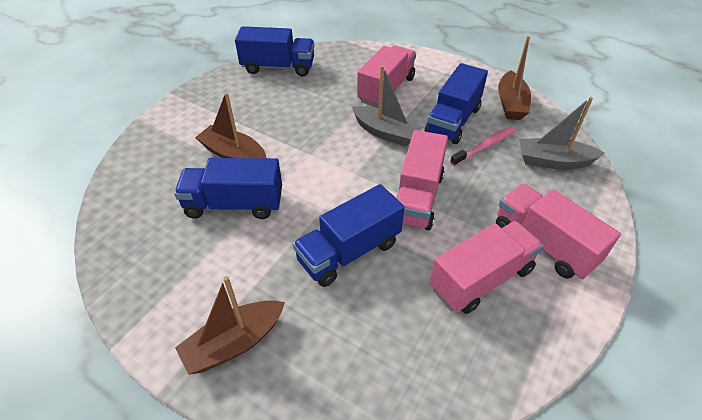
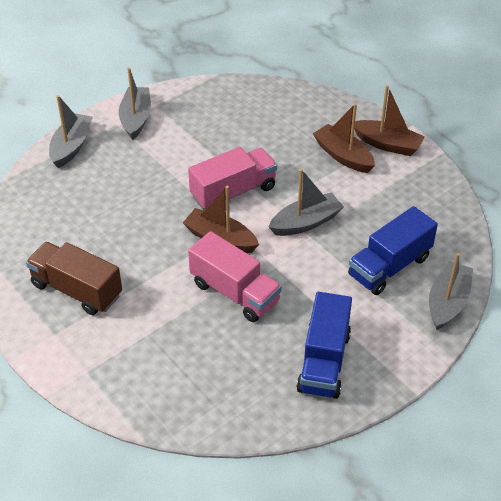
blue truck: 4 -> 2
brown truck: 0 -> 1
grey boat: 2 -> 4
pink toothbrush: 1 -> 0
pink truck: 4 -> 2

